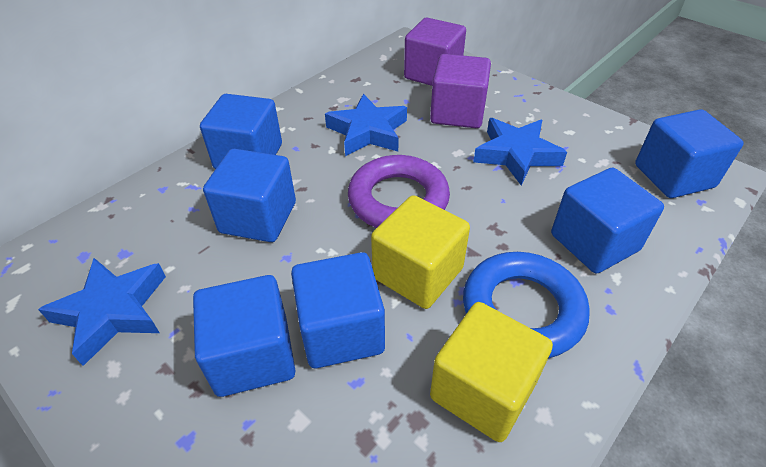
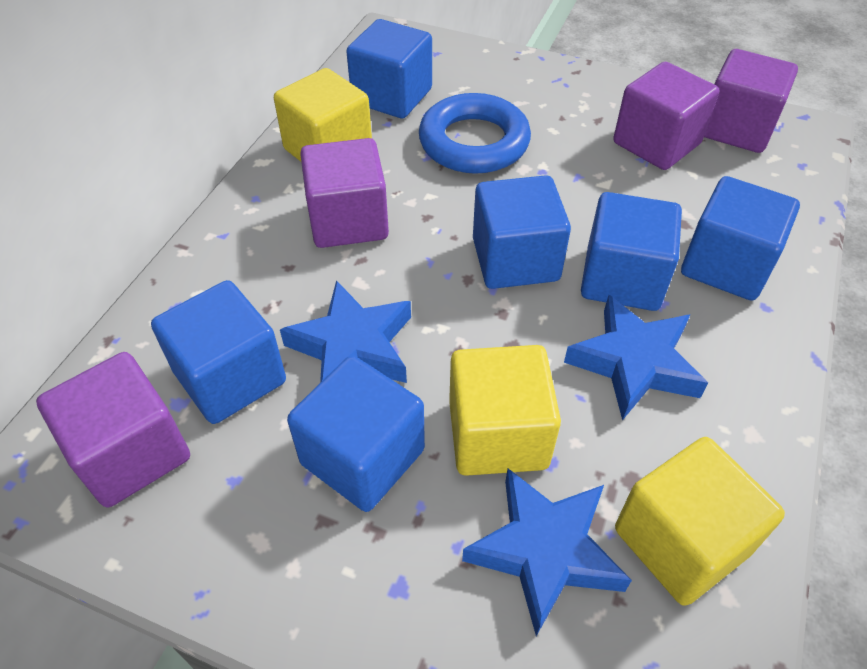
purple cube: 2 -> 4
purple ring: 1 -> 0
yellow cube: 2 -> 3

